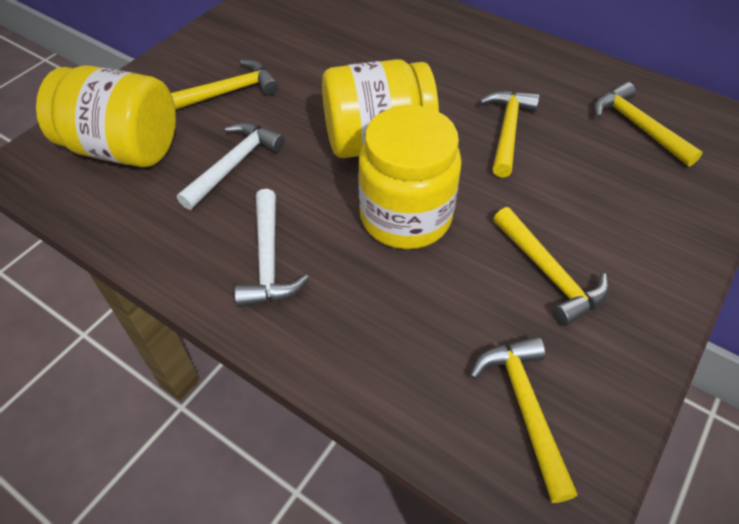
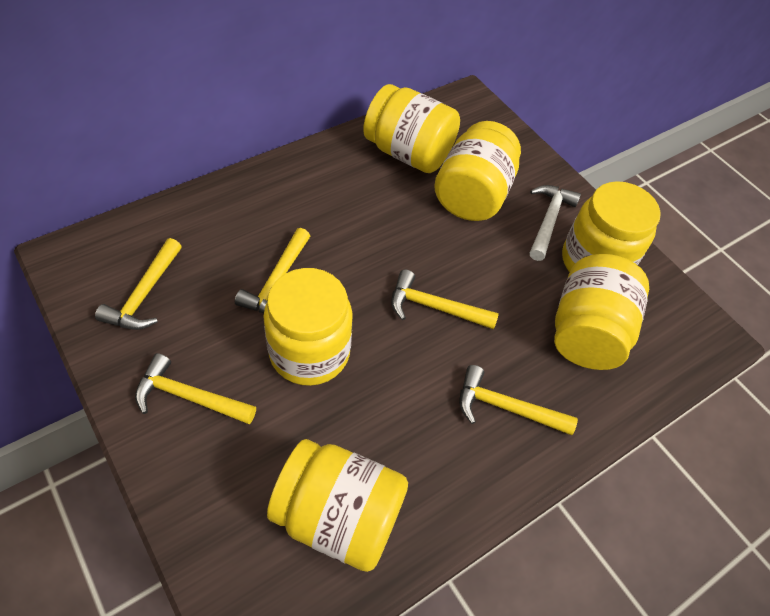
white hammer: 2 -> 1
yellow jar: 3 -> 6

